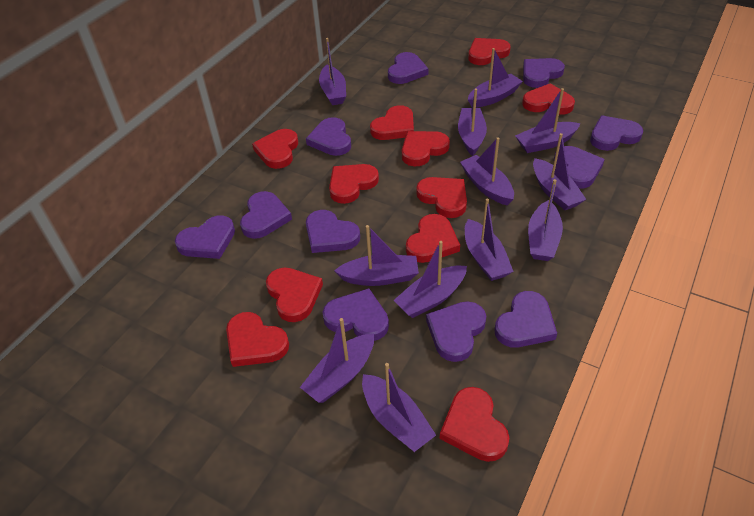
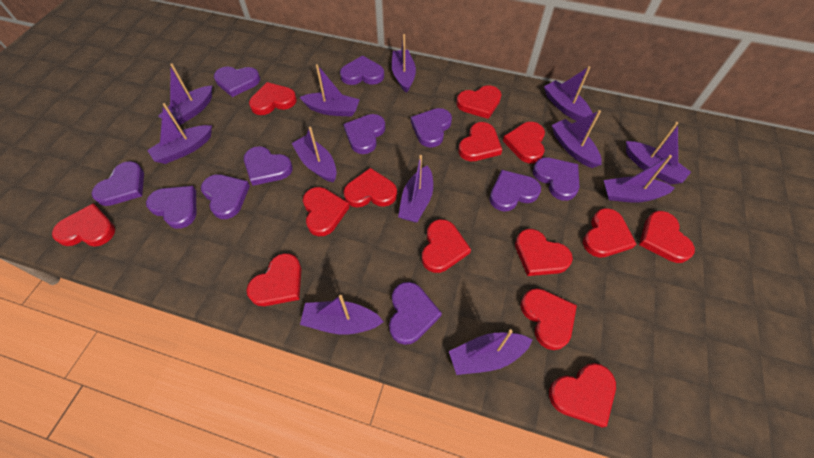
red heart: 11 -> 14

